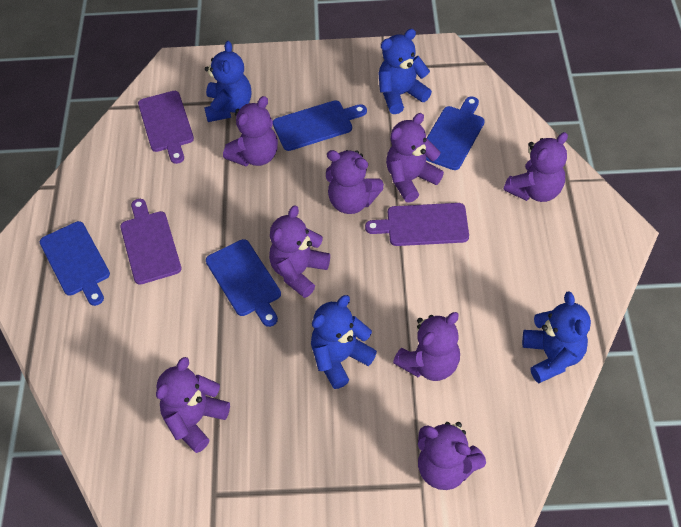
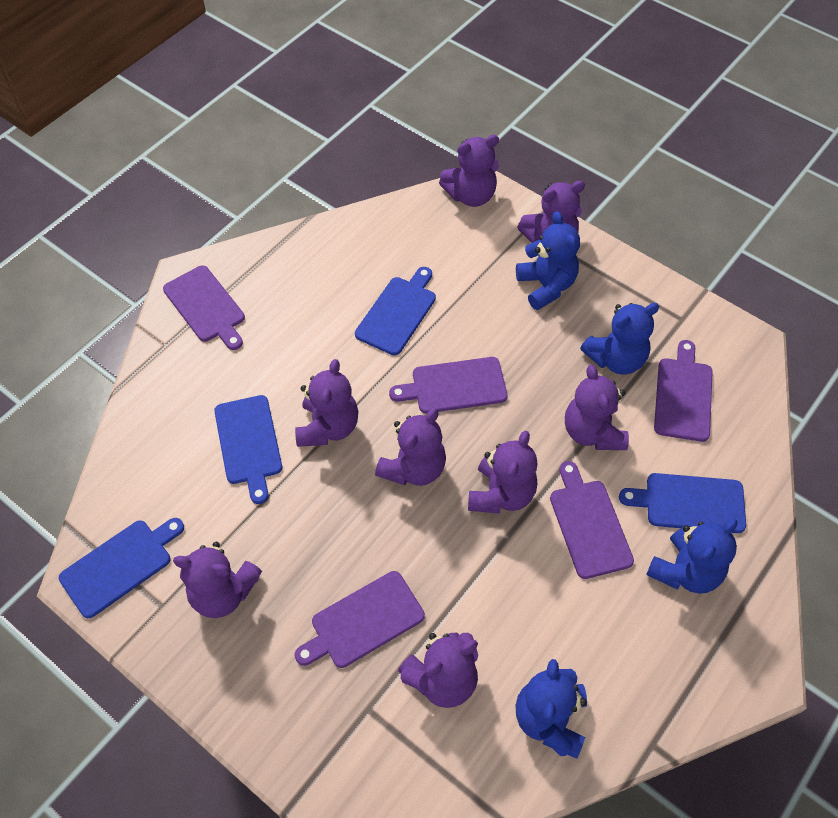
purple cutting board: 3 -> 5

